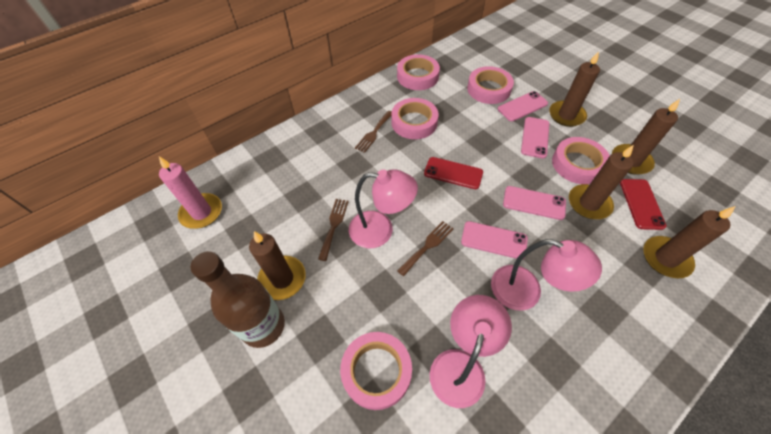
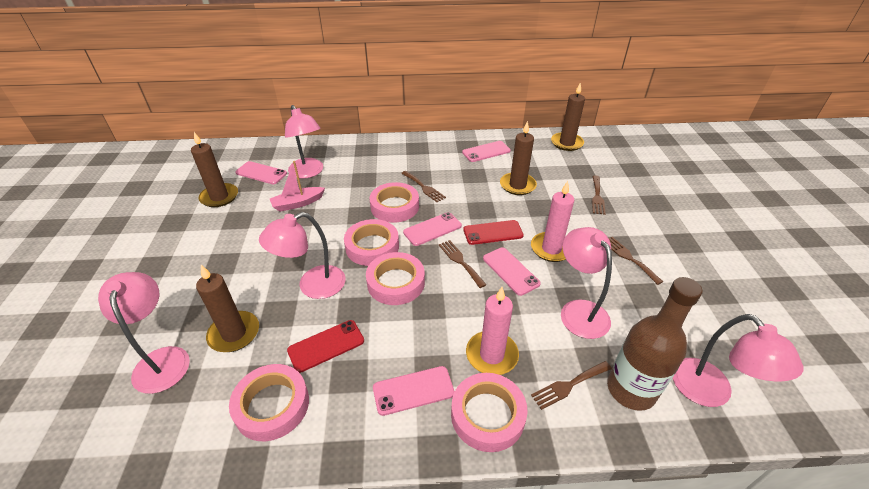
brown candle: 5 -> 4
brown fork: 3 -> 5
pink boat: 0 -> 1
pink candle: 1 -> 2
pink lamp: 3 -> 5
pink phone: 4 -> 5

